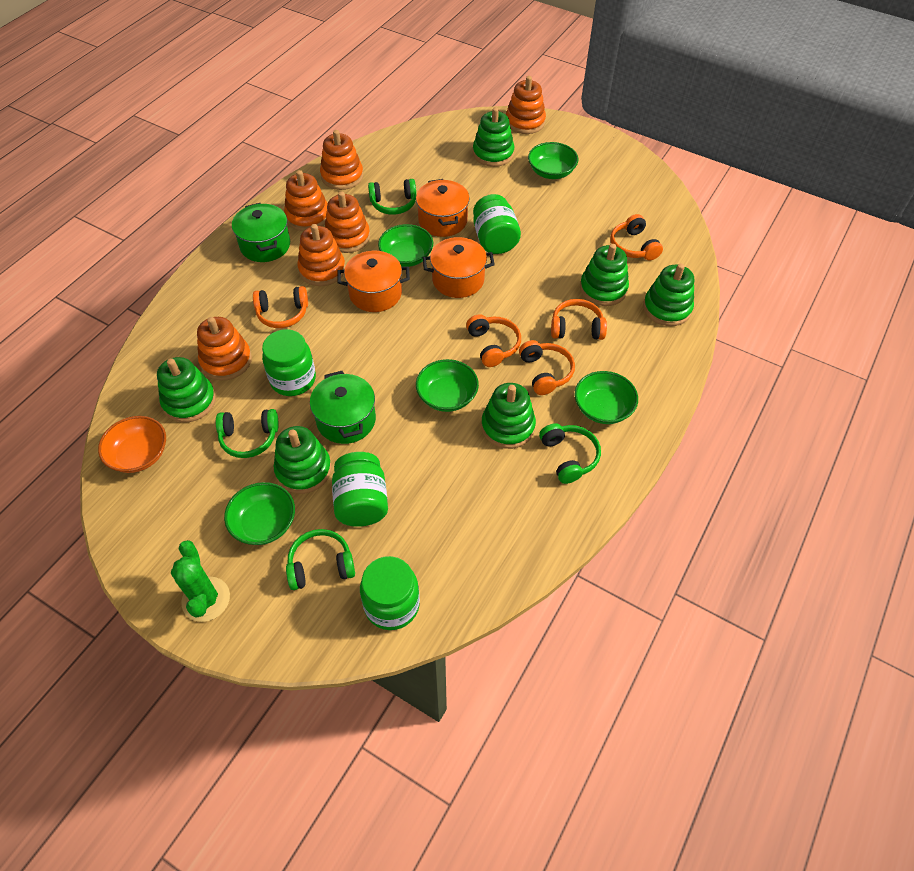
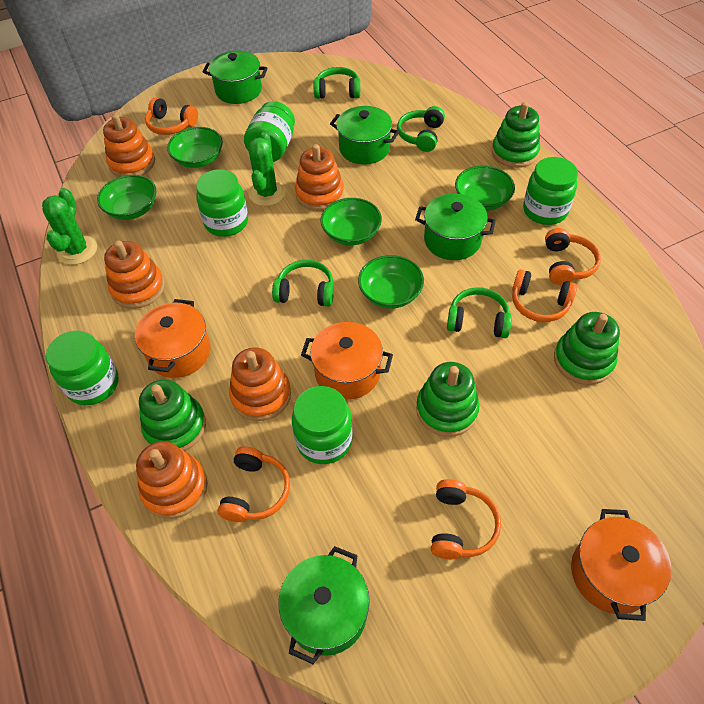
green cactus: 1 -> 2
green jar: 4 -> 5
green pot: 2 -> 4
green stacking toy: 6 -> 4
orange bowl: 1 -> 0
orange stacking toy: 6 -> 5

